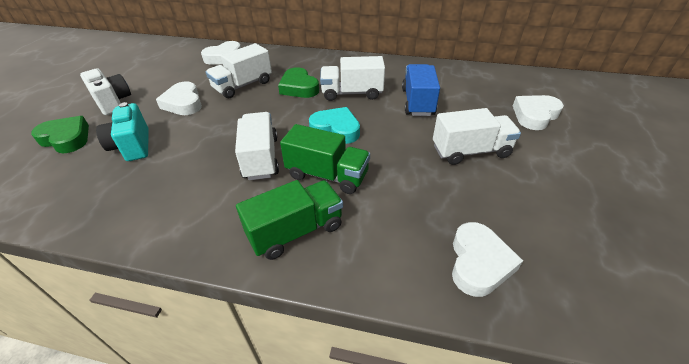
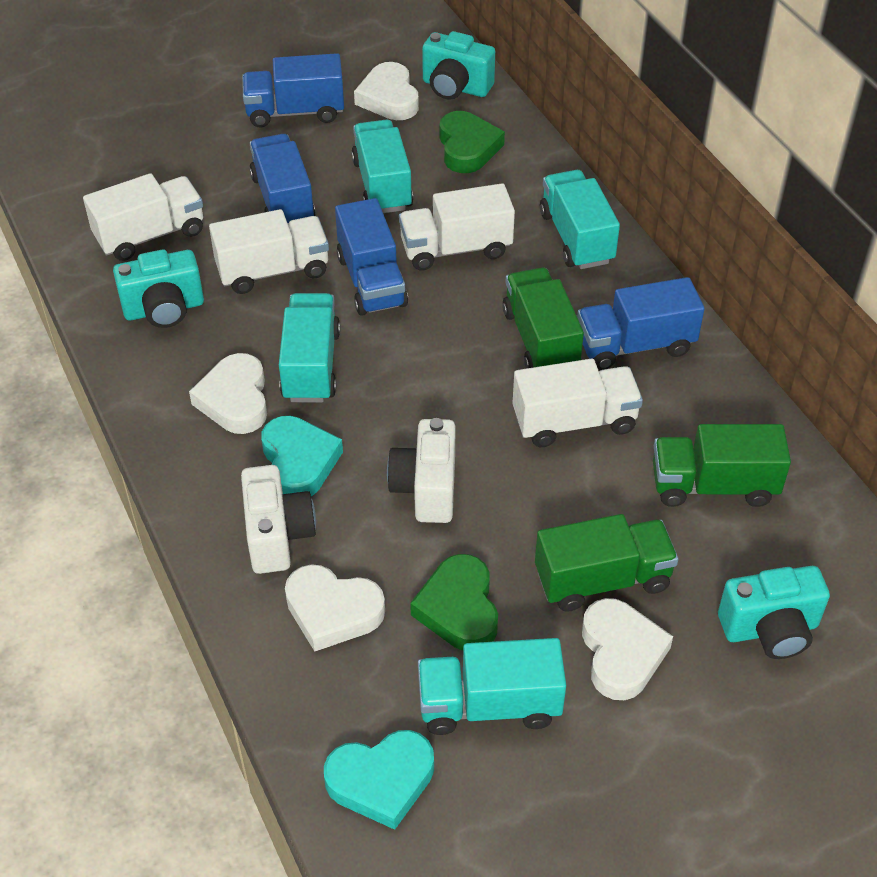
blue truck: 1 -> 4
green truck: 2 -> 3
turquoise camera: 1 -> 3
turquoise heart: 1 -> 2
turquoise truck: 0 -> 4
white camera: 1 -> 2

